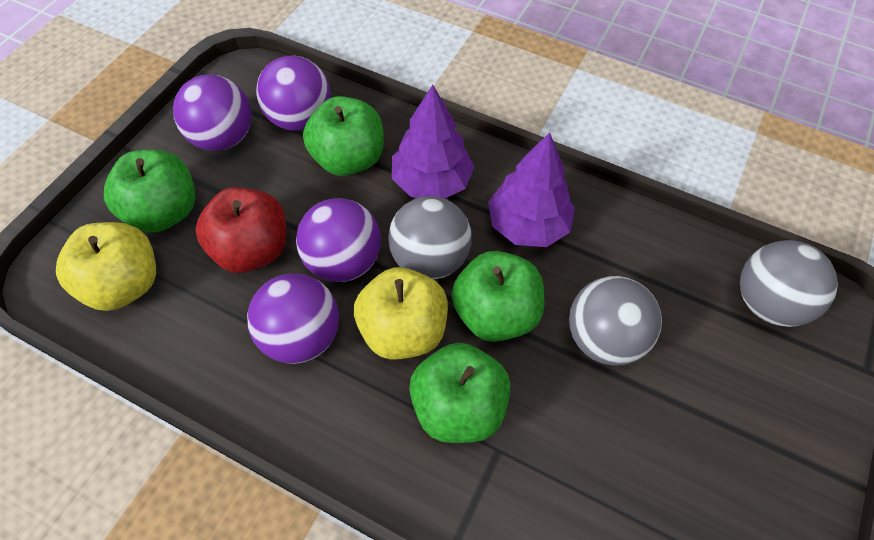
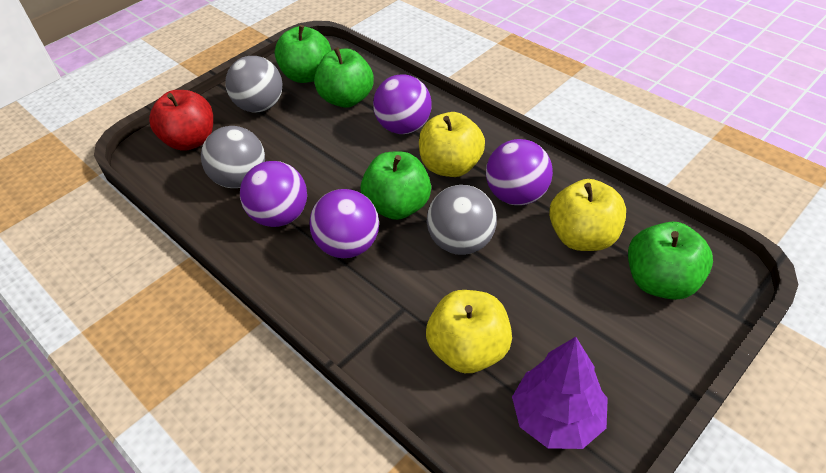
purple tree: 2 -> 1
yellow apple: 2 -> 3

